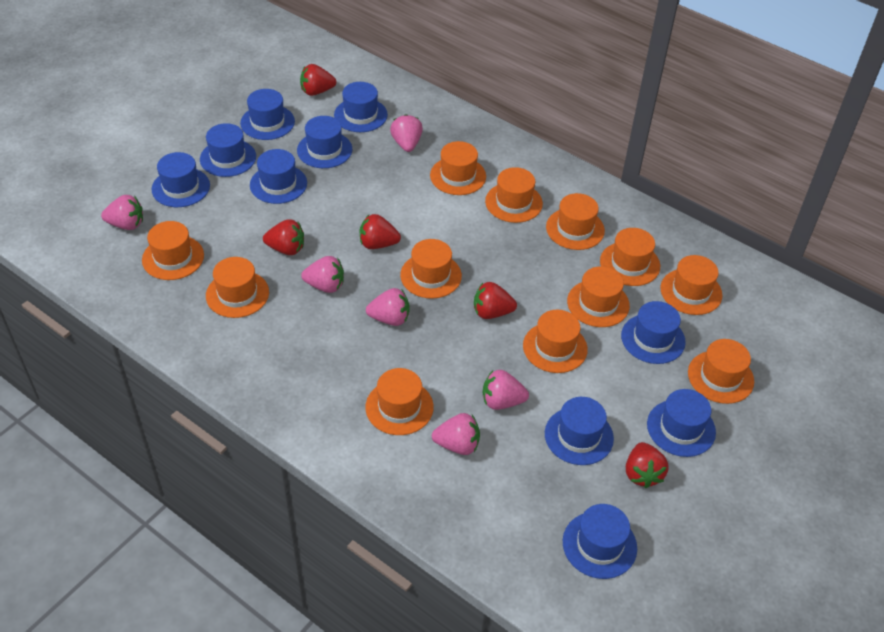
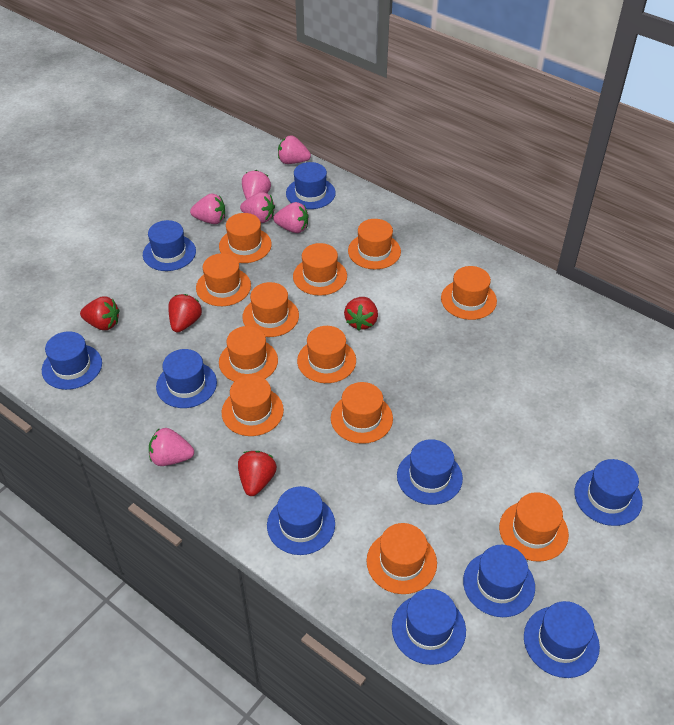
red strawberry: 5 -> 4

